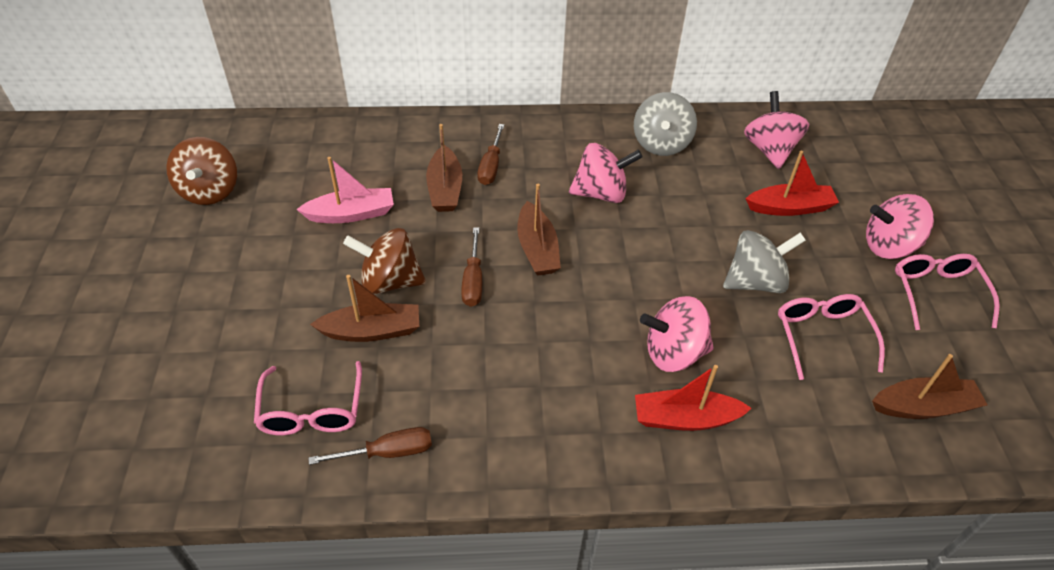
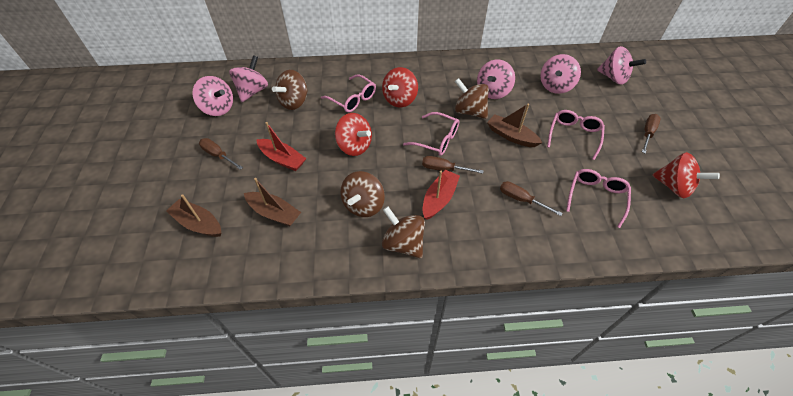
brown boat: 4 -> 3
brown screwdriver: 3 -> 4
brown spinning top: 2 -> 4
grey spinning top: 2 -> 0
pink boat: 1 -> 0
pink glasses: 3 -> 4
pink spinning top: 4 -> 5
red spinning top: 0 -> 3

